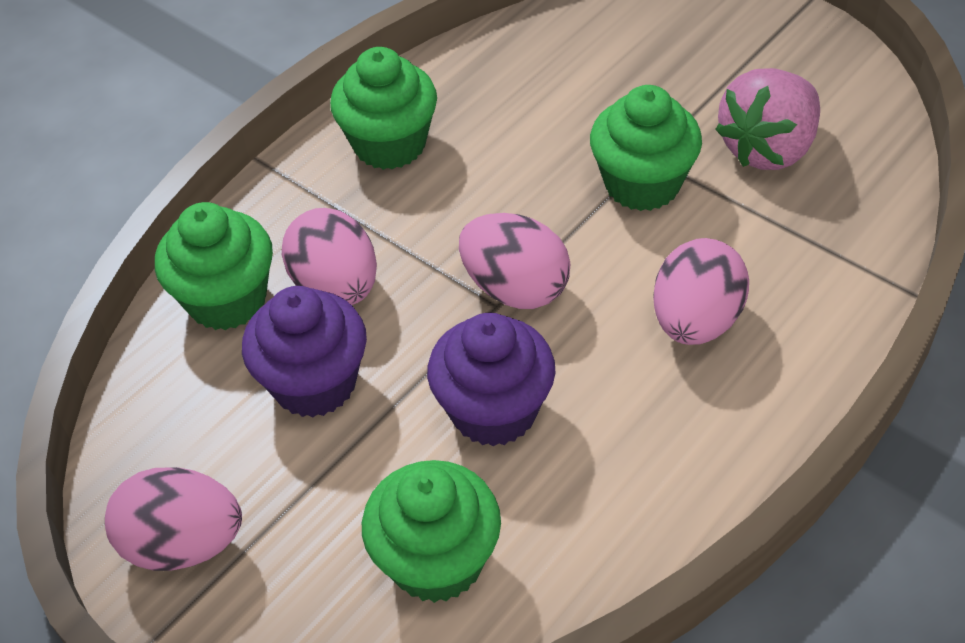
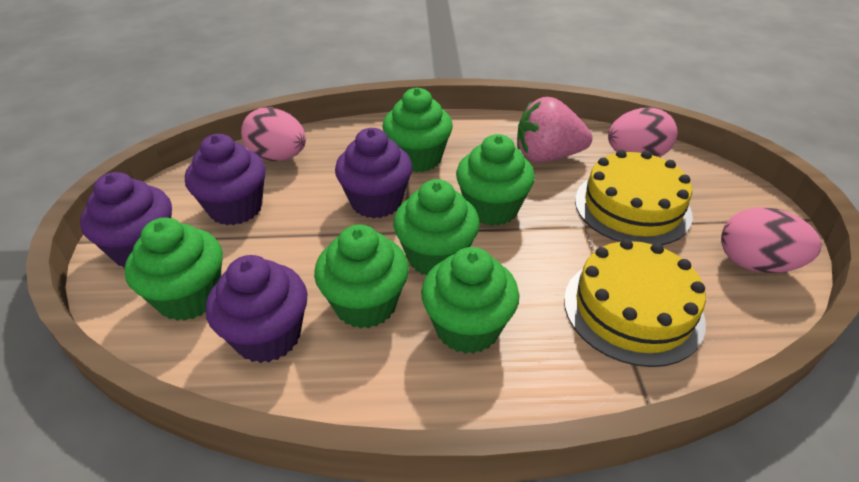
green cupcake: 4 -> 6
pink egg: 4 -> 3
purple cupcake: 2 -> 4
yellow cake: 0 -> 2

